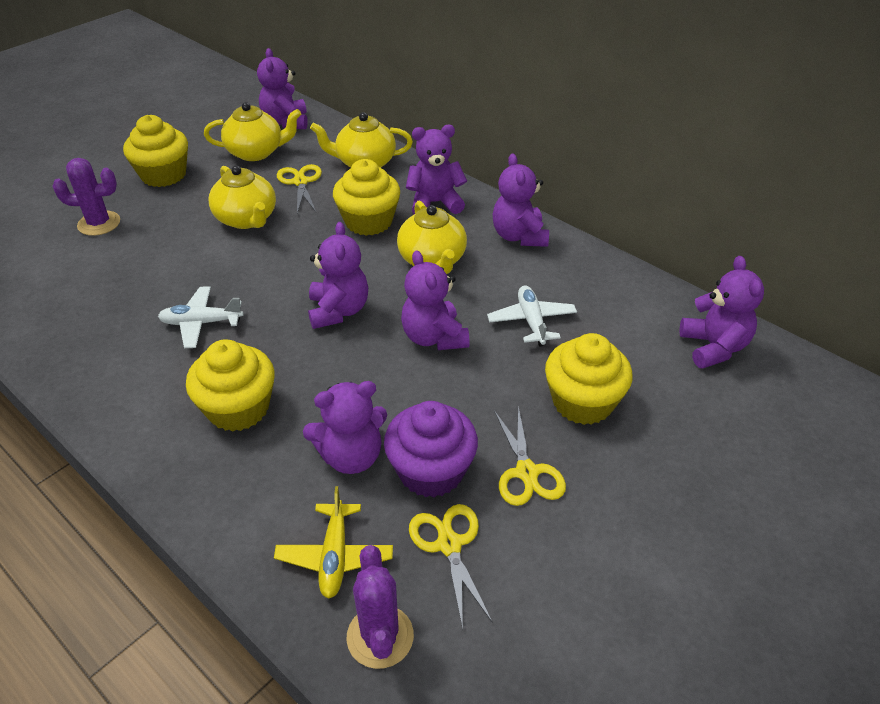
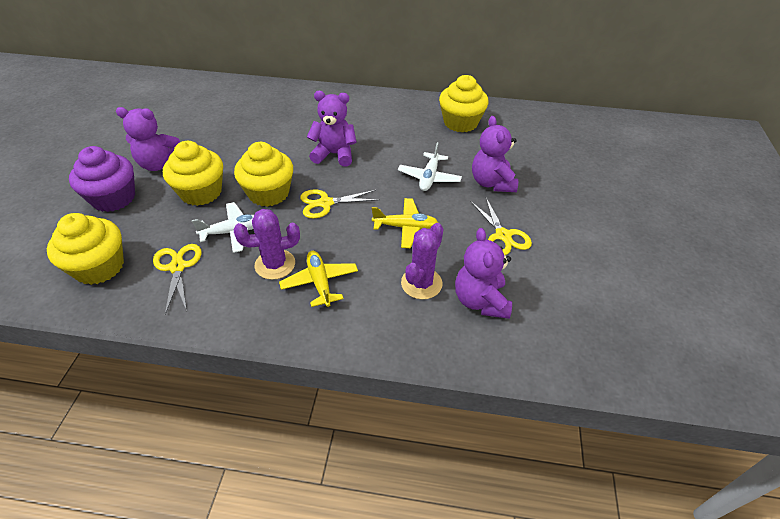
purple teddy bear: 7 -> 4
yellow plane: 1 -> 2
yellow teapot: 4 -> 0

